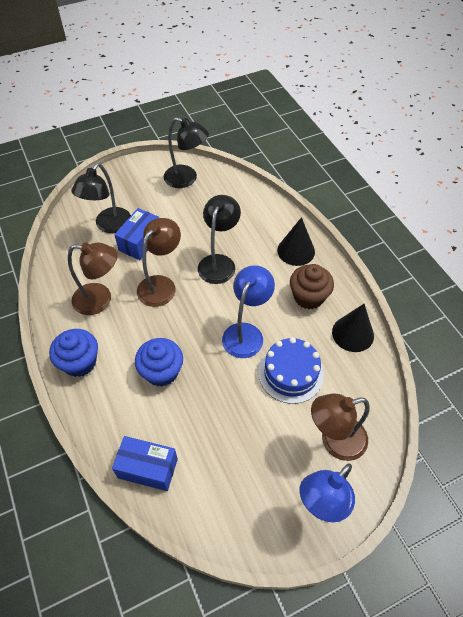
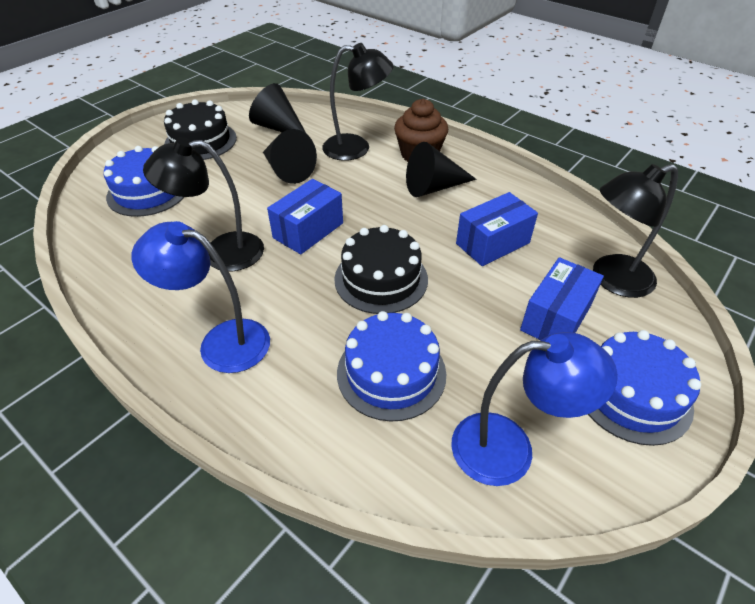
black cake: 0 -> 2
black cone: 2 -> 3
blue box: 2 -> 3
blue cake: 1 -> 3
blue cupcake: 2 -> 0
brown lamp: 3 -> 0

